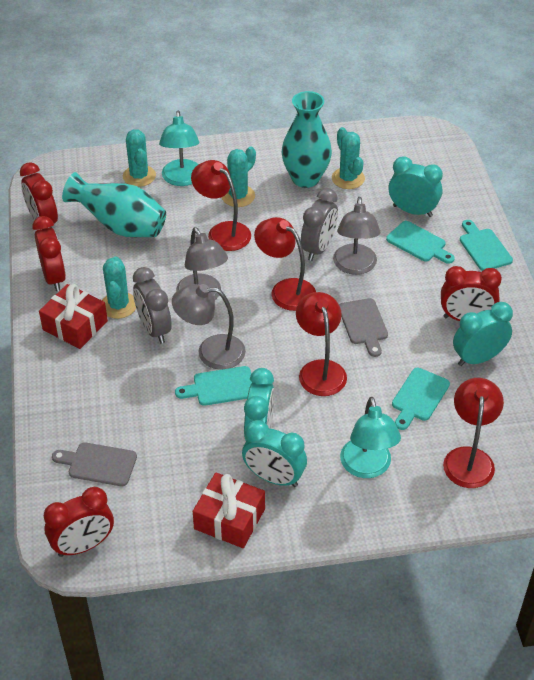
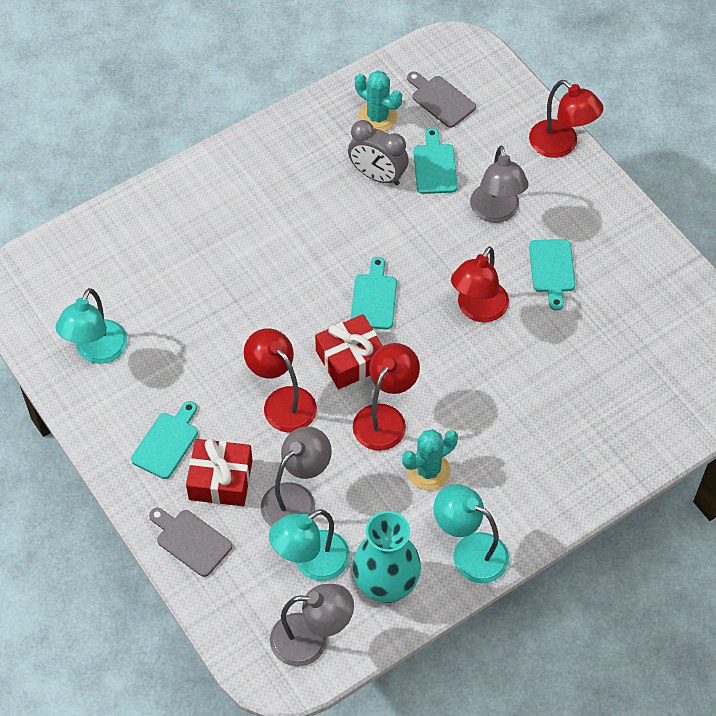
grey clock: 2 -> 1
red clock: 4 -> 0
turquoise cactus: 4 -> 2
turquoise clock: 4 -> 0
turquoise lamp: 2 -> 3
turquoise vase: 2 -> 1

